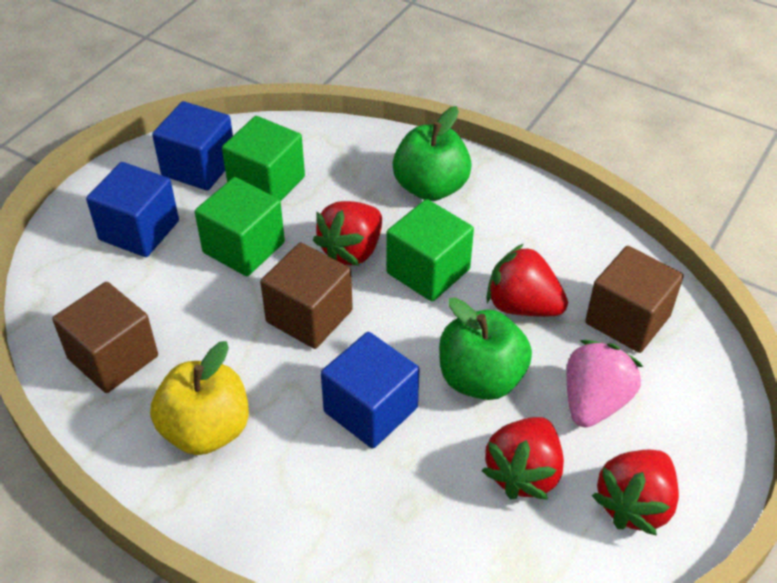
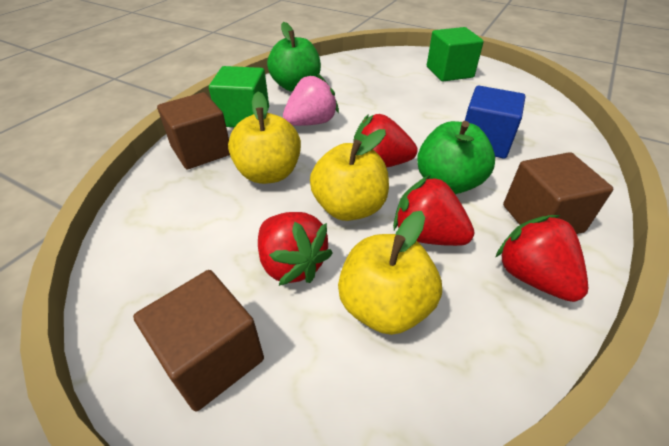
blue cube: 3 -> 1
green cube: 3 -> 2
yellow apple: 1 -> 3

